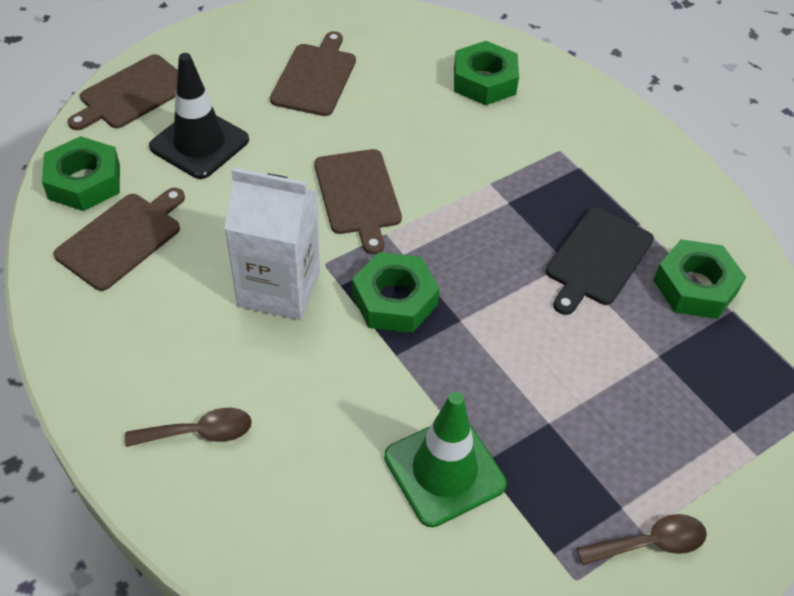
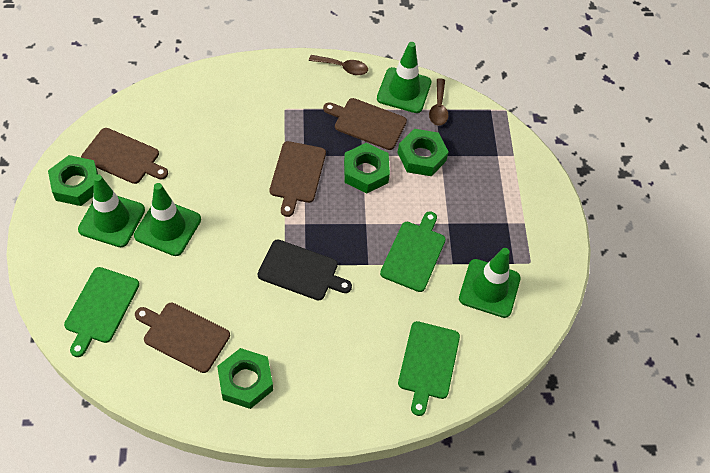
black traffic cone: 1 -> 0
green cutting board: 0 -> 3
green traffic cone: 1 -> 4
white carton: 1 -> 0

